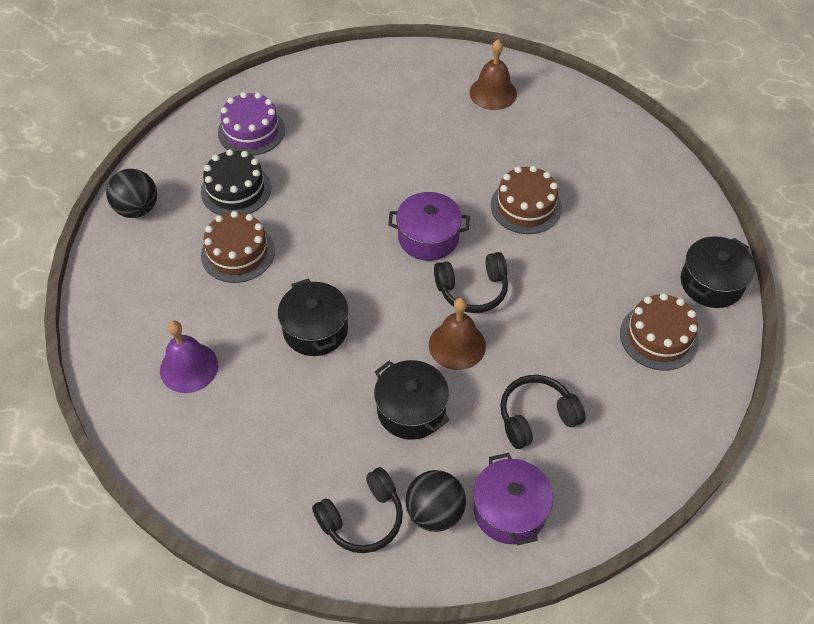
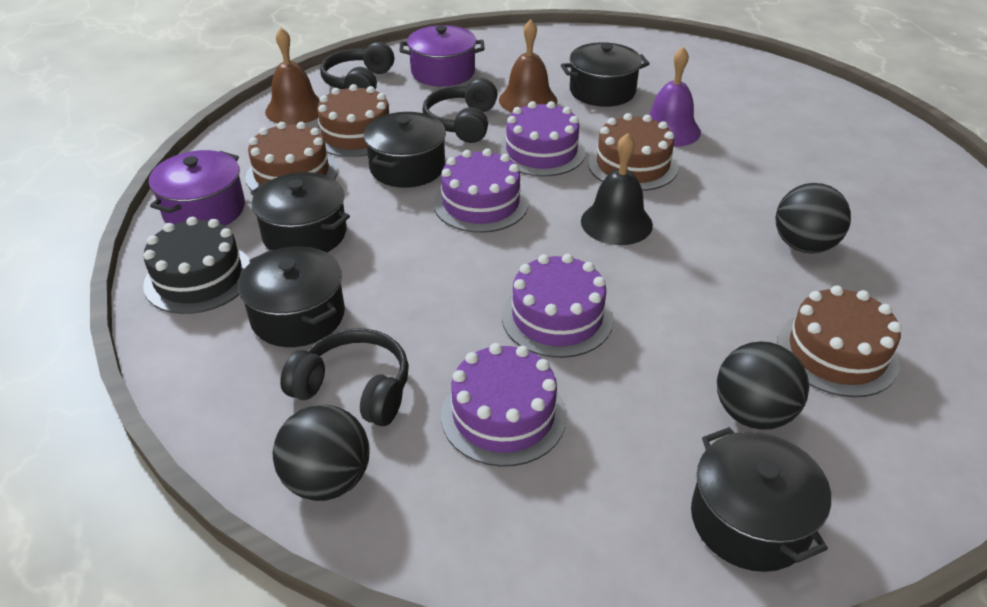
black ball: 2 -> 3
black bell: 0 -> 1
black pot: 3 -> 5
brown cake: 3 -> 4
purple cake: 1 -> 4

